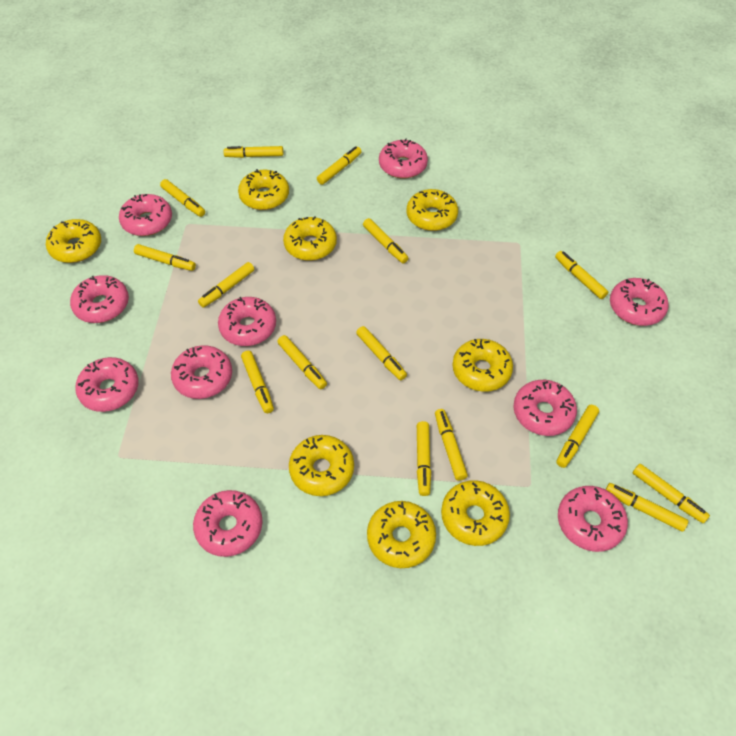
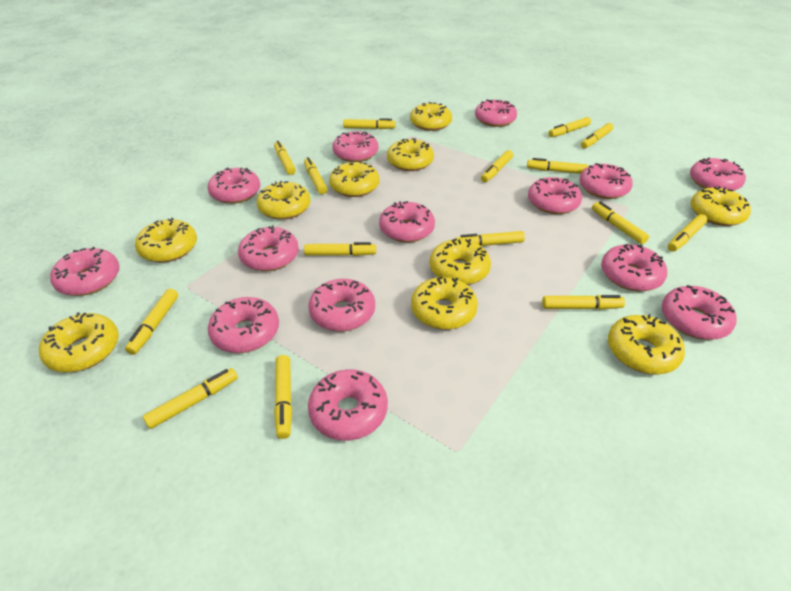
pink donut: 10 -> 14
yellow donut: 8 -> 10

